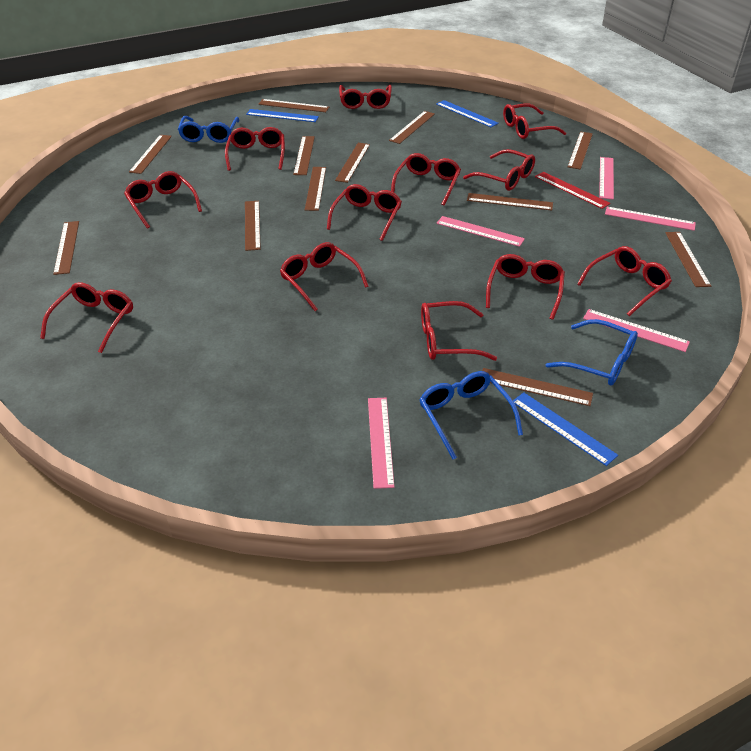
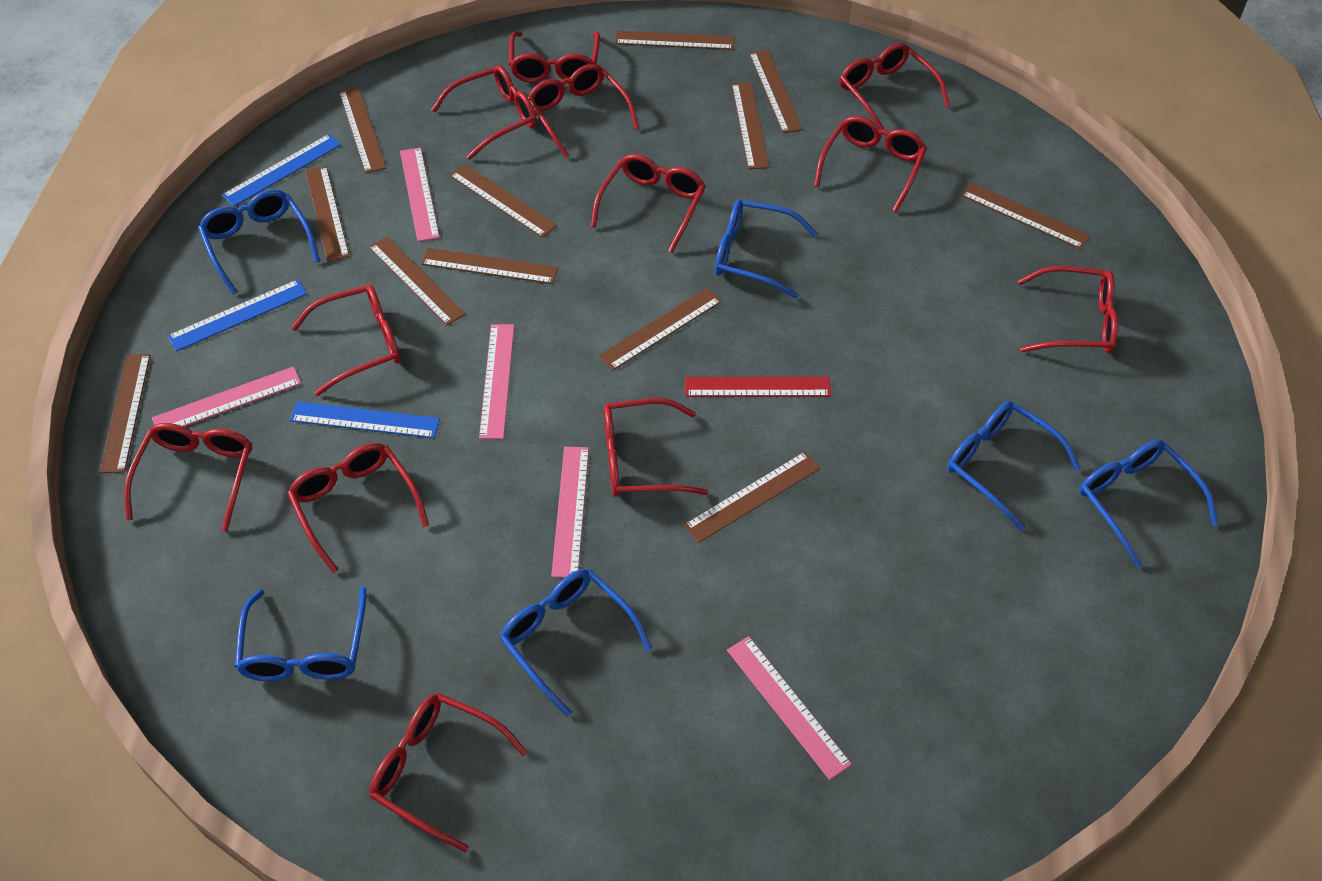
blue glasses: 3 -> 6

